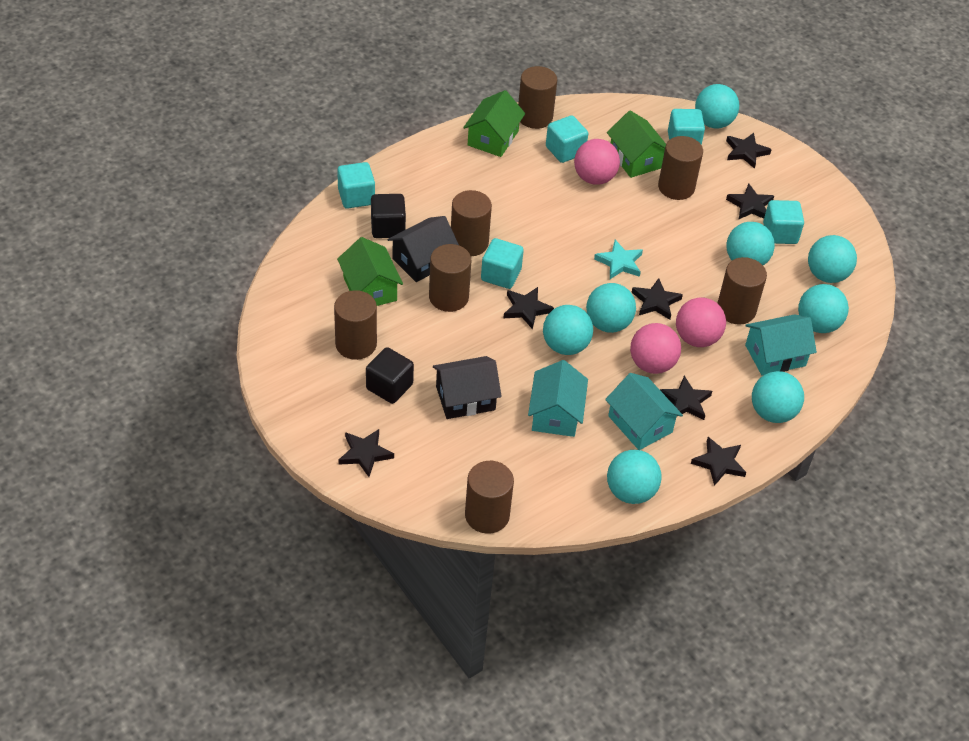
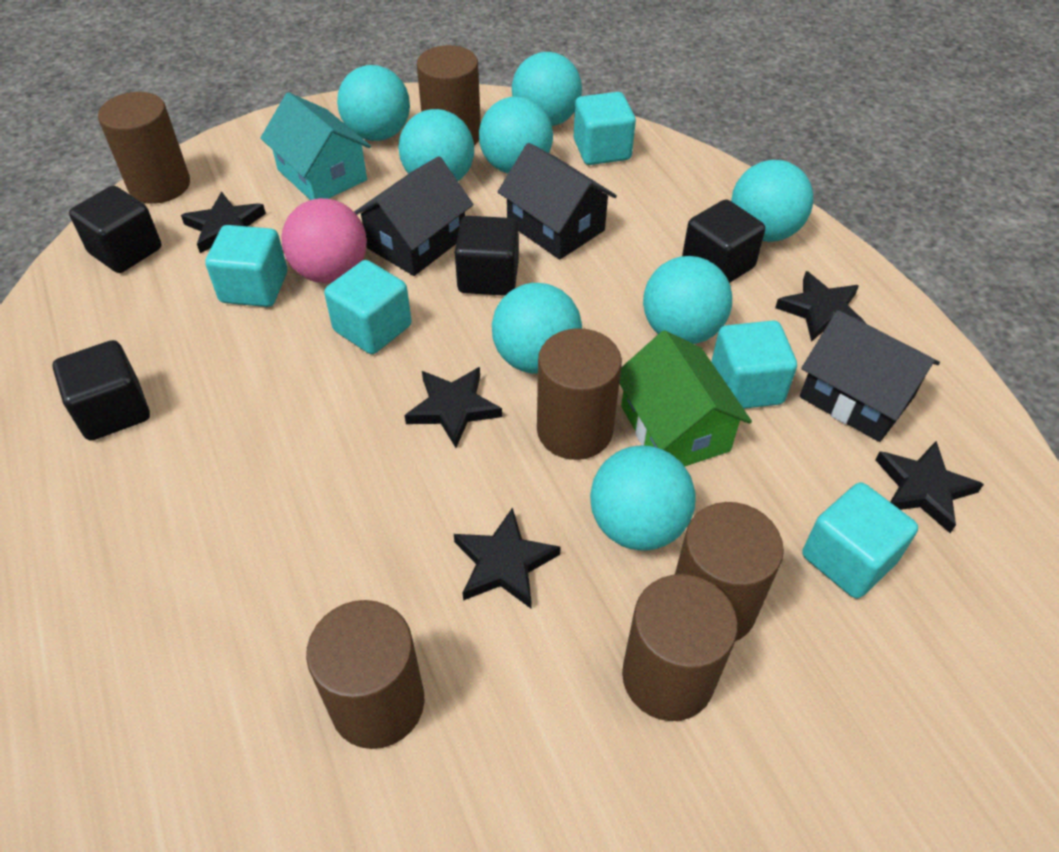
black cube: 2 -> 4
black house: 2 -> 3
black star: 7 -> 5
brown cylinder: 7 -> 6
green house: 3 -> 1
pink ball: 3 -> 1
turquoise house: 3 -> 1
turquoise star: 1 -> 0

